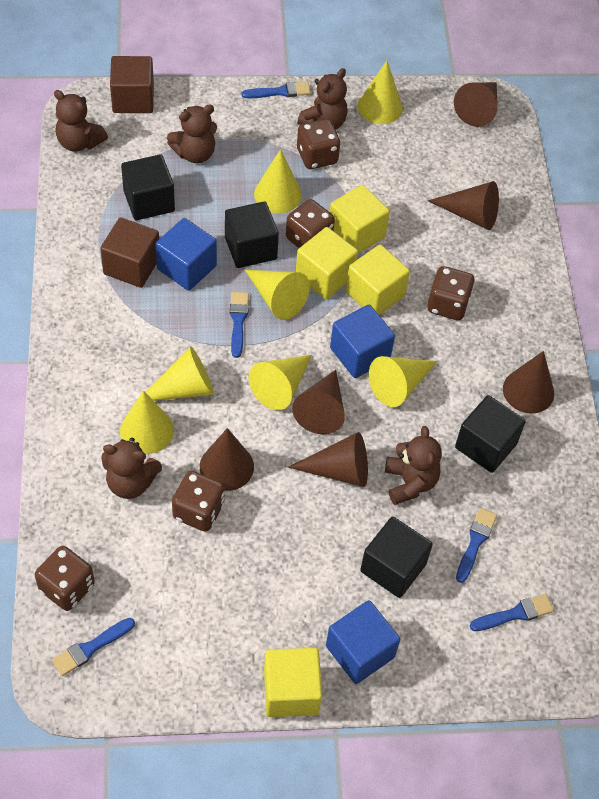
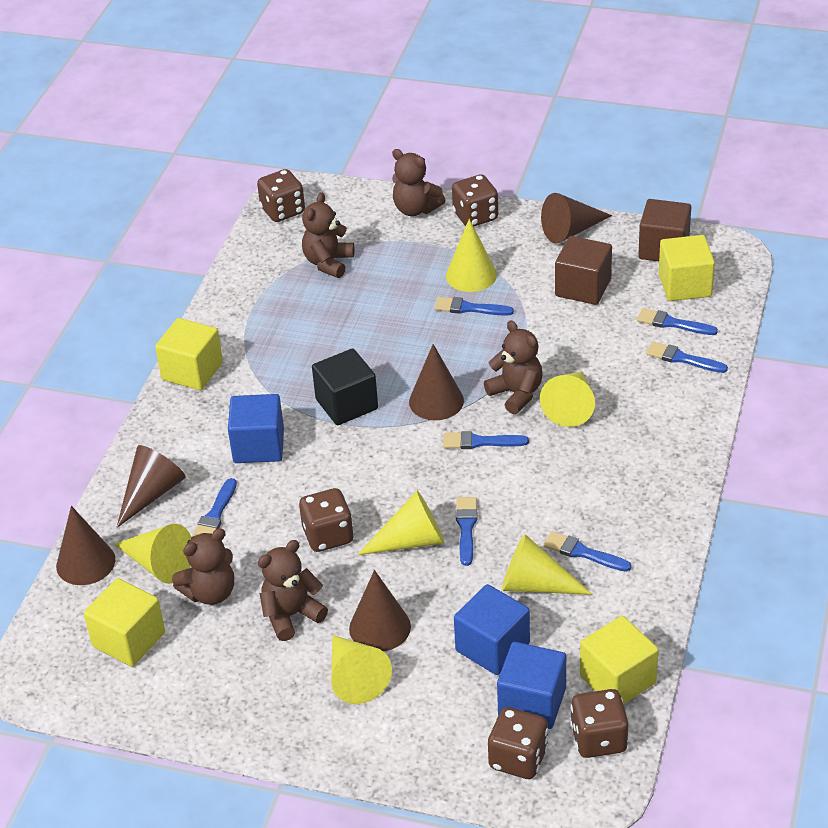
black cube: 4 -> 1
blue brush: 5 -> 7
brown cone: 6 -> 5
yellow cone: 7 -> 6

